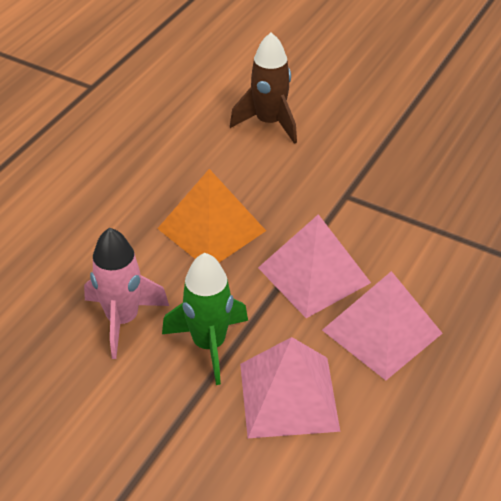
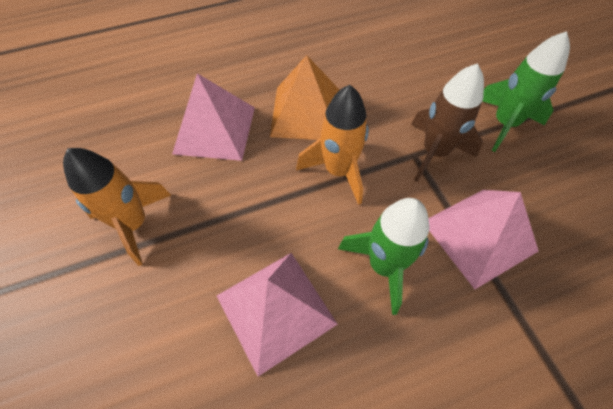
green rocket: 1 -> 2
orange rocket: 0 -> 2
pink rocket: 1 -> 0

